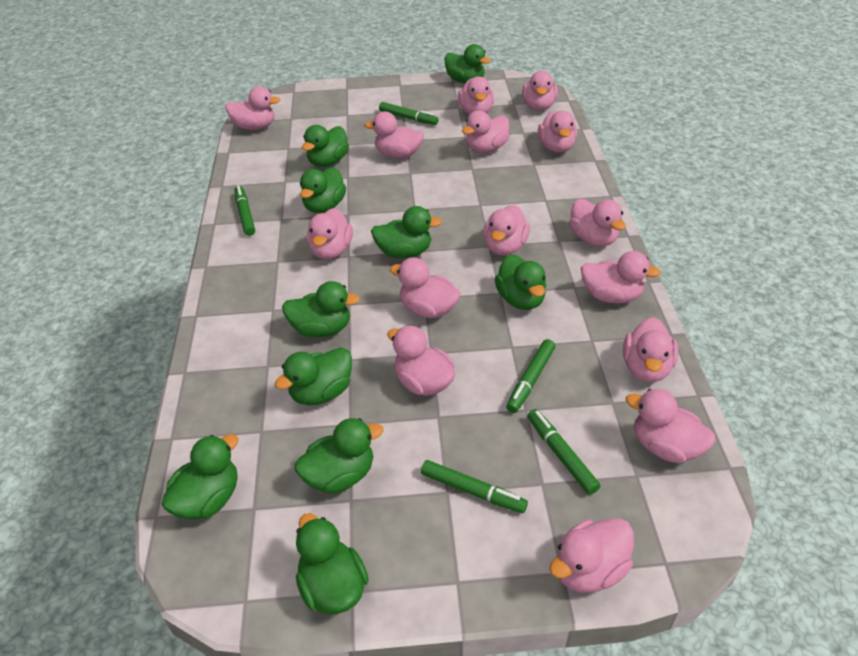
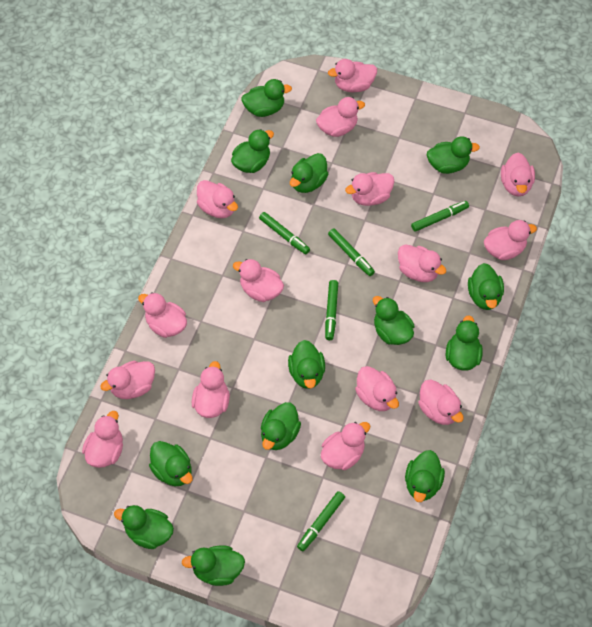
green duck: 10 -> 13

